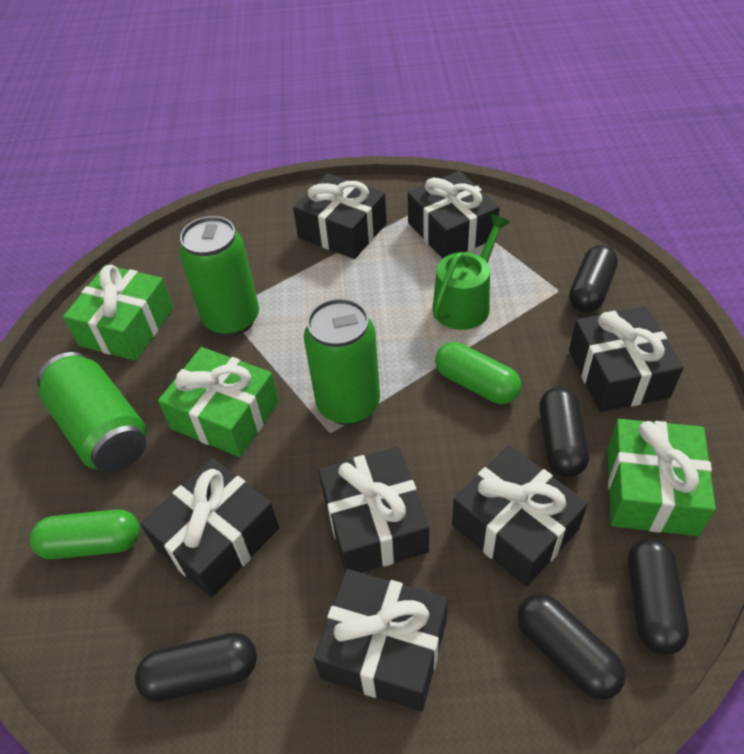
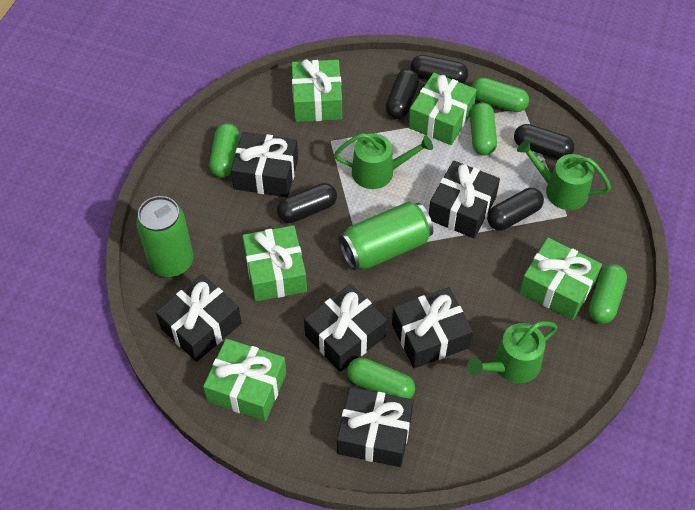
black gift: 7 -> 6
green can: 3 -> 2
green capsule: 2 -> 5
green gift: 3 -> 5
green watering can: 1 -> 3

